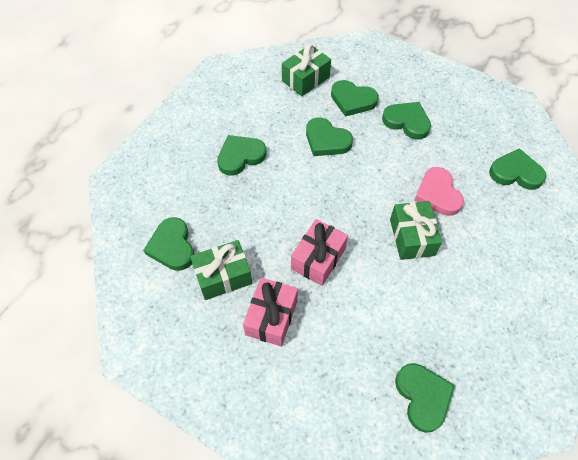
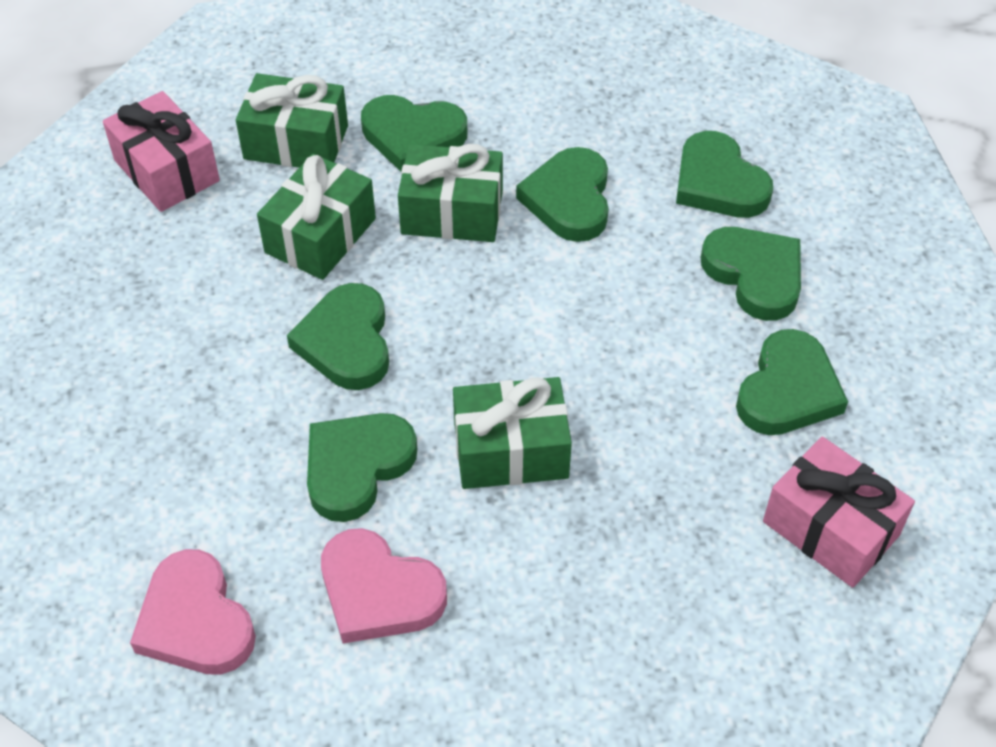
green gift: 3 -> 4
pink heart: 1 -> 2

